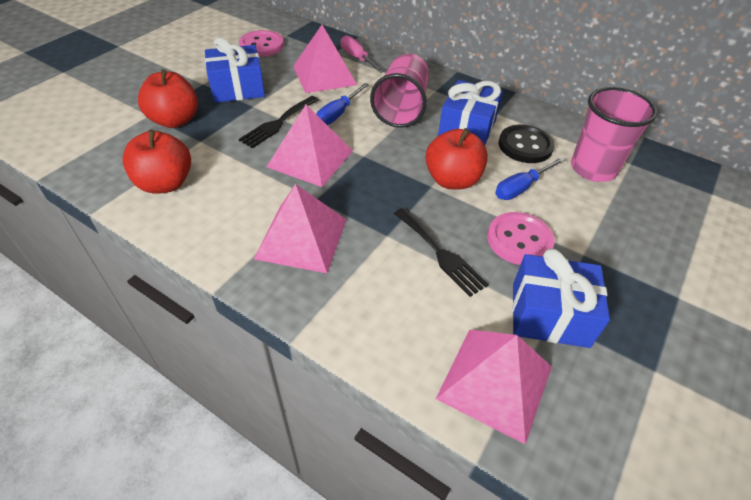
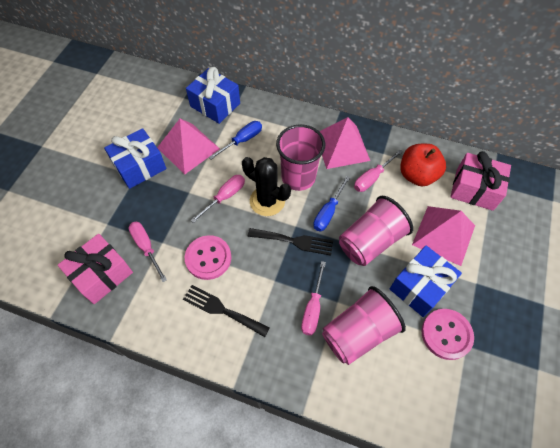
black button: 1 -> 0
black cactus: 0 -> 1
pink cup: 2 -> 3
pink gift: 0 -> 2
pink pyramid: 4 -> 3
pink screwdriver: 1 -> 4
red apple: 3 -> 1

